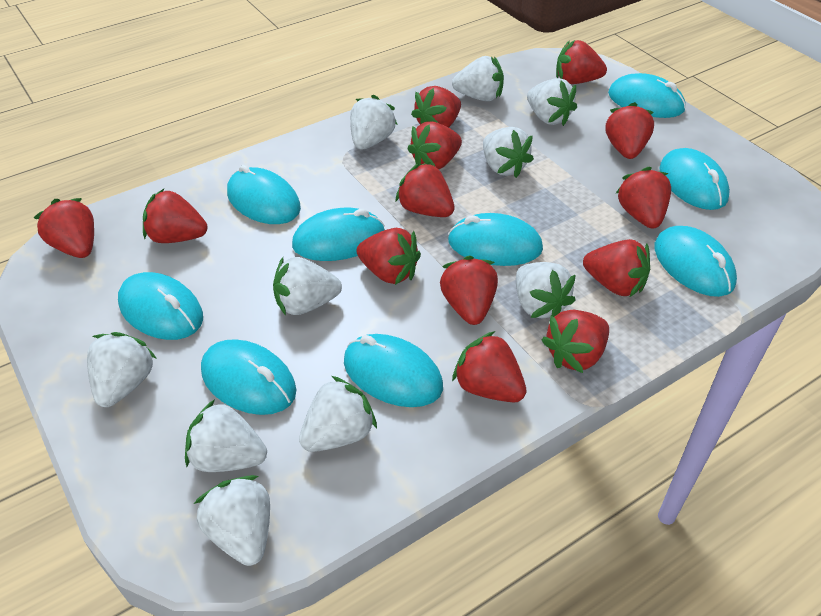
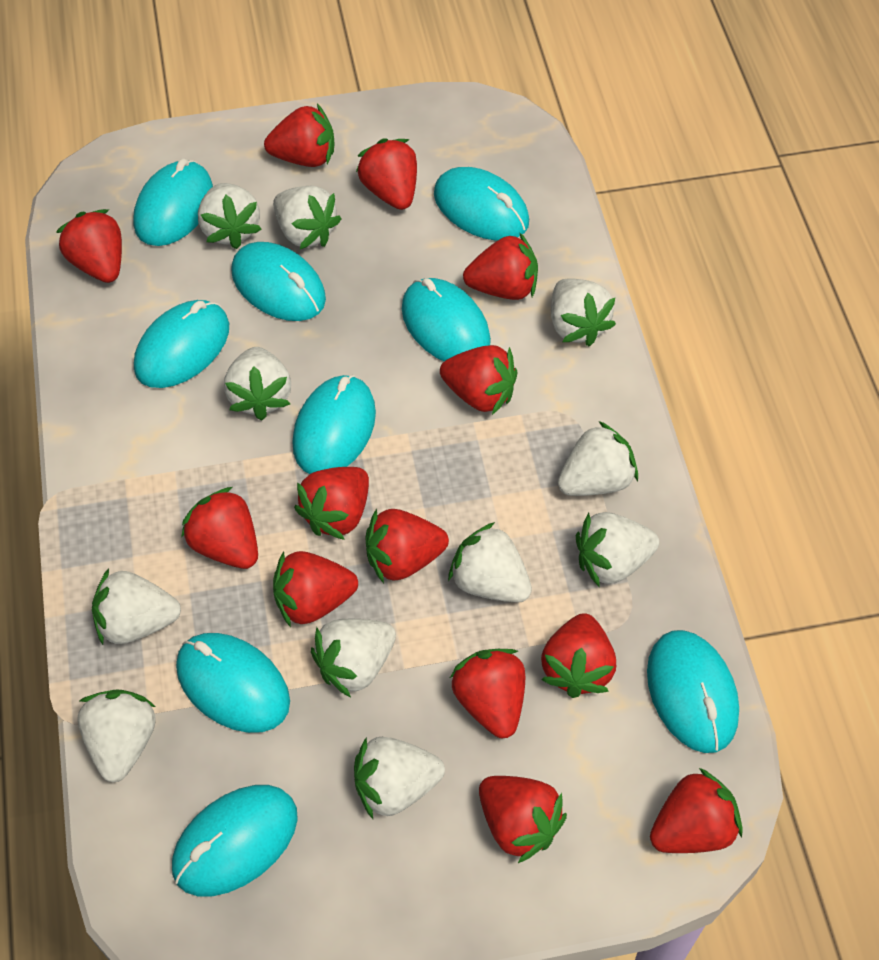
white strawberry: 10 -> 11

